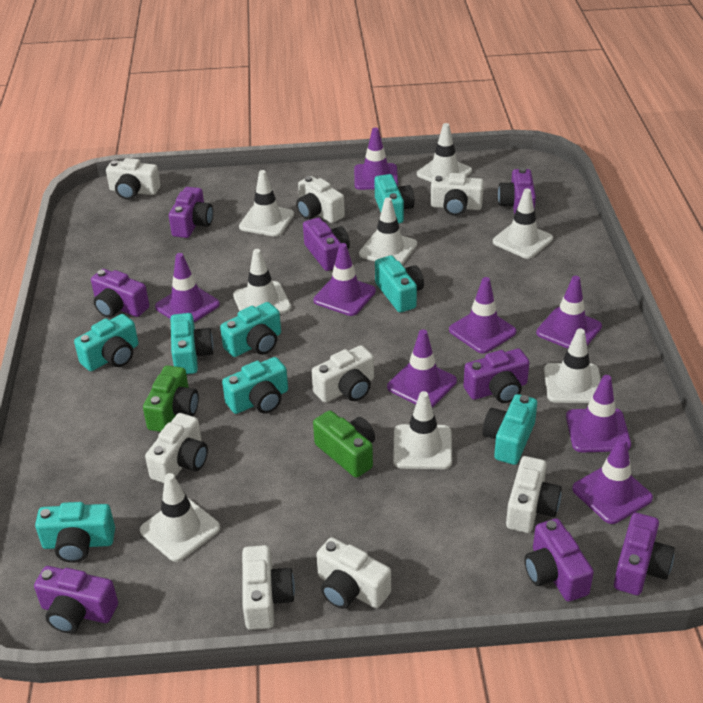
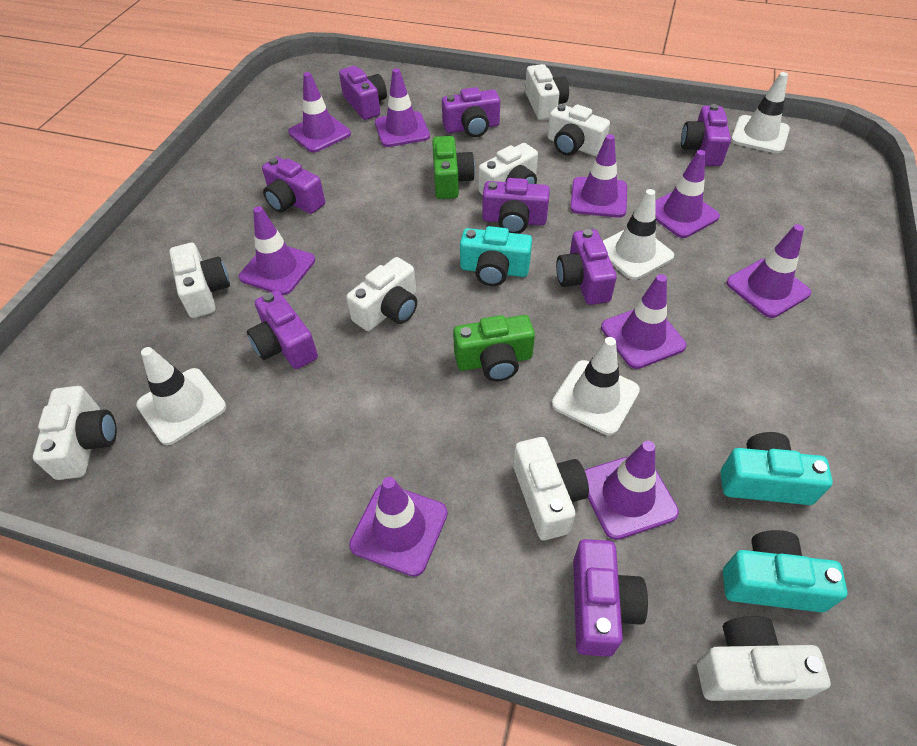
purple traffic cone: 8 -> 9
turquoise camera: 8 -> 3
white traffic cone: 8 -> 4

